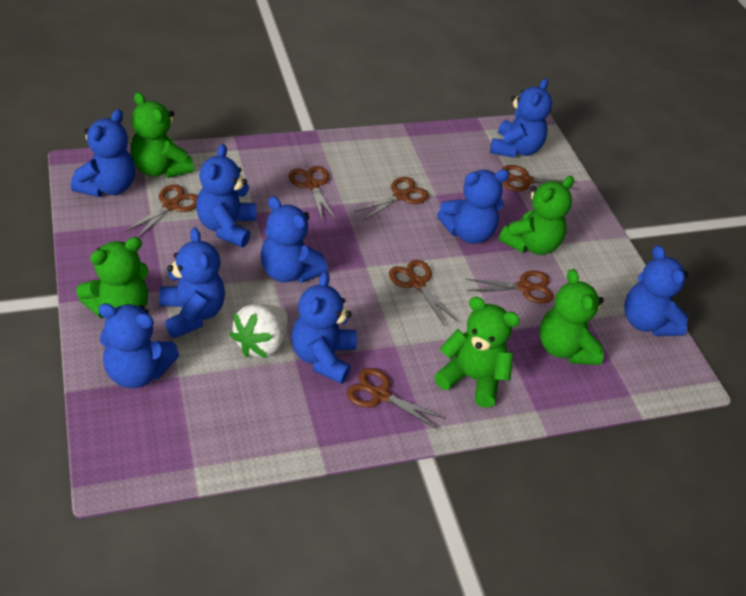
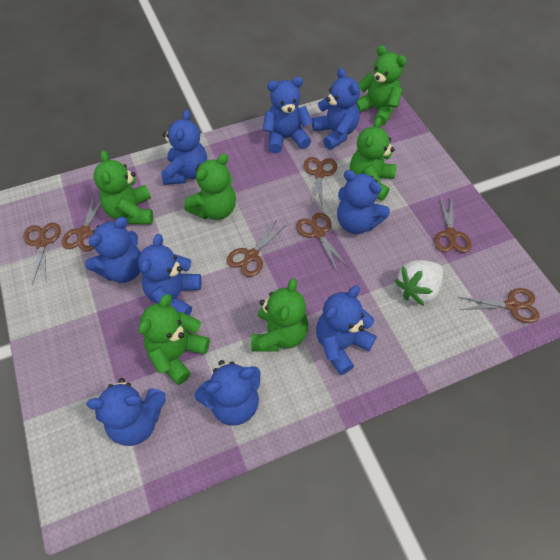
green teddy bear: 5 -> 6

